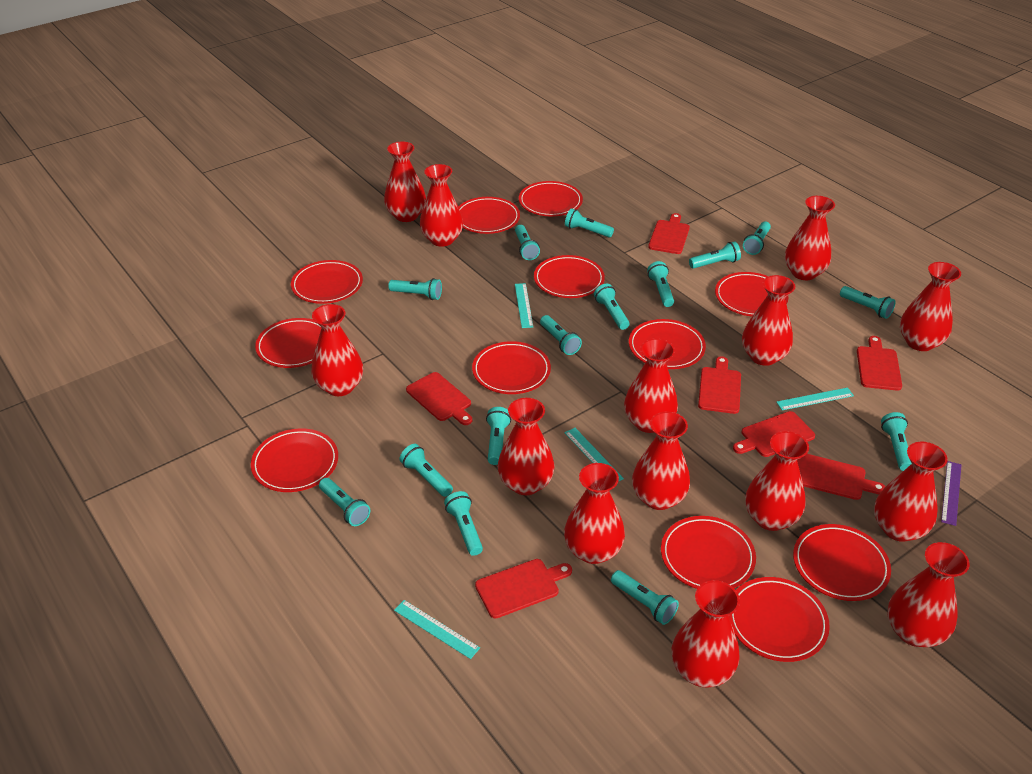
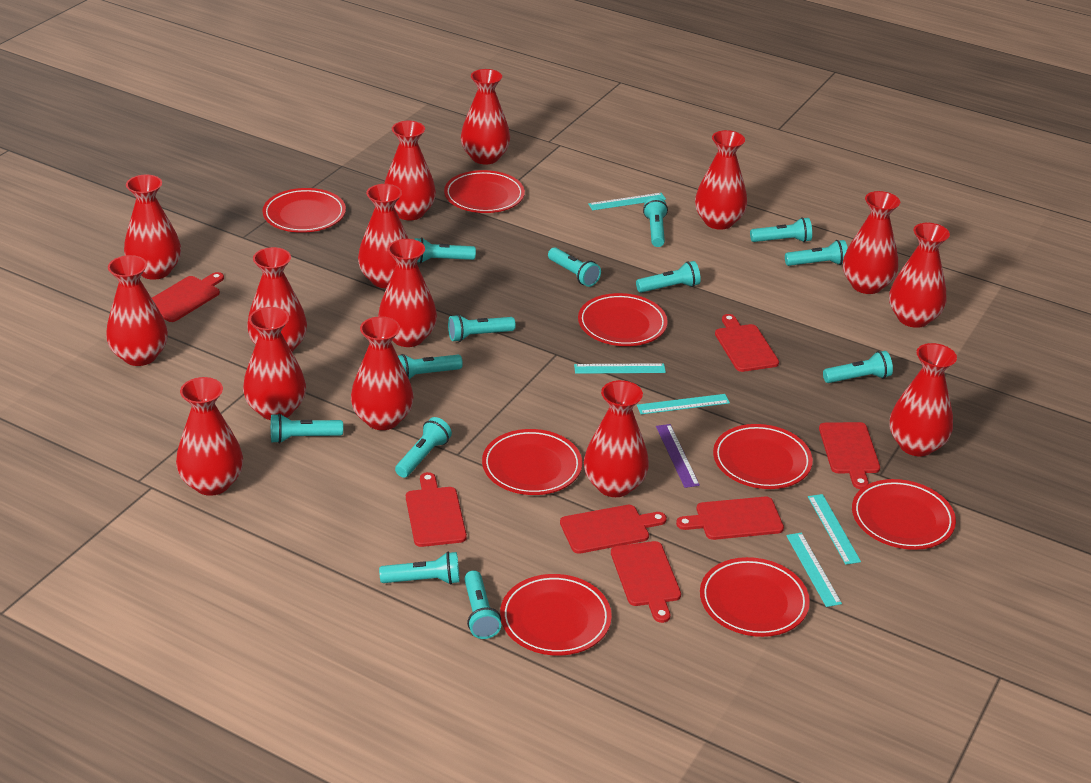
red plate: 12 -> 8
red vase: 14 -> 15
turquoise flashlight: 15 -> 13
turquoise ruler: 4 -> 5

